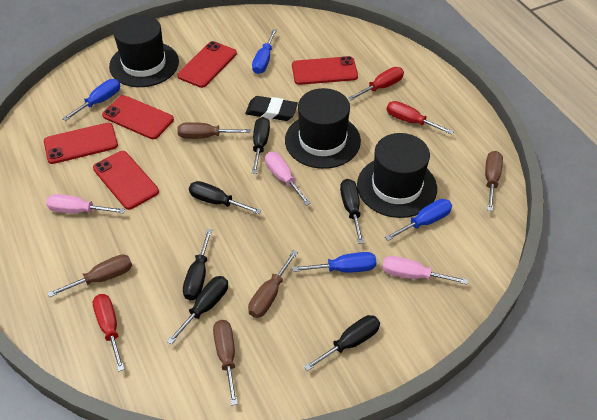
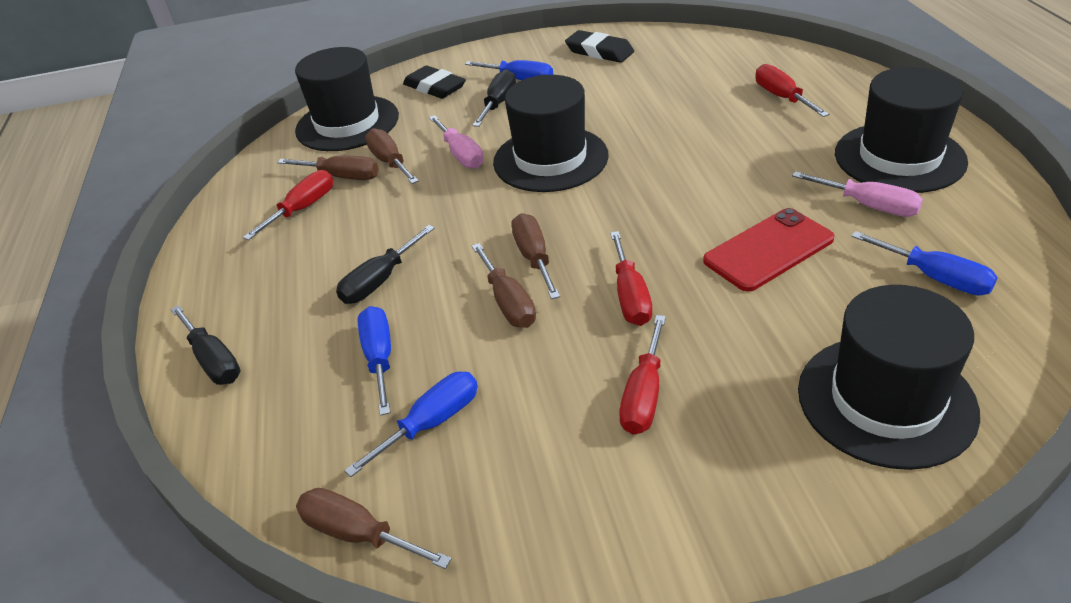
black eraser: 1 -> 2
black hat: 3 -> 4
black screwdriver: 6 -> 3
pink screwdriver: 3 -> 2
red phone: 5 -> 1
red screwdriver: 3 -> 4

